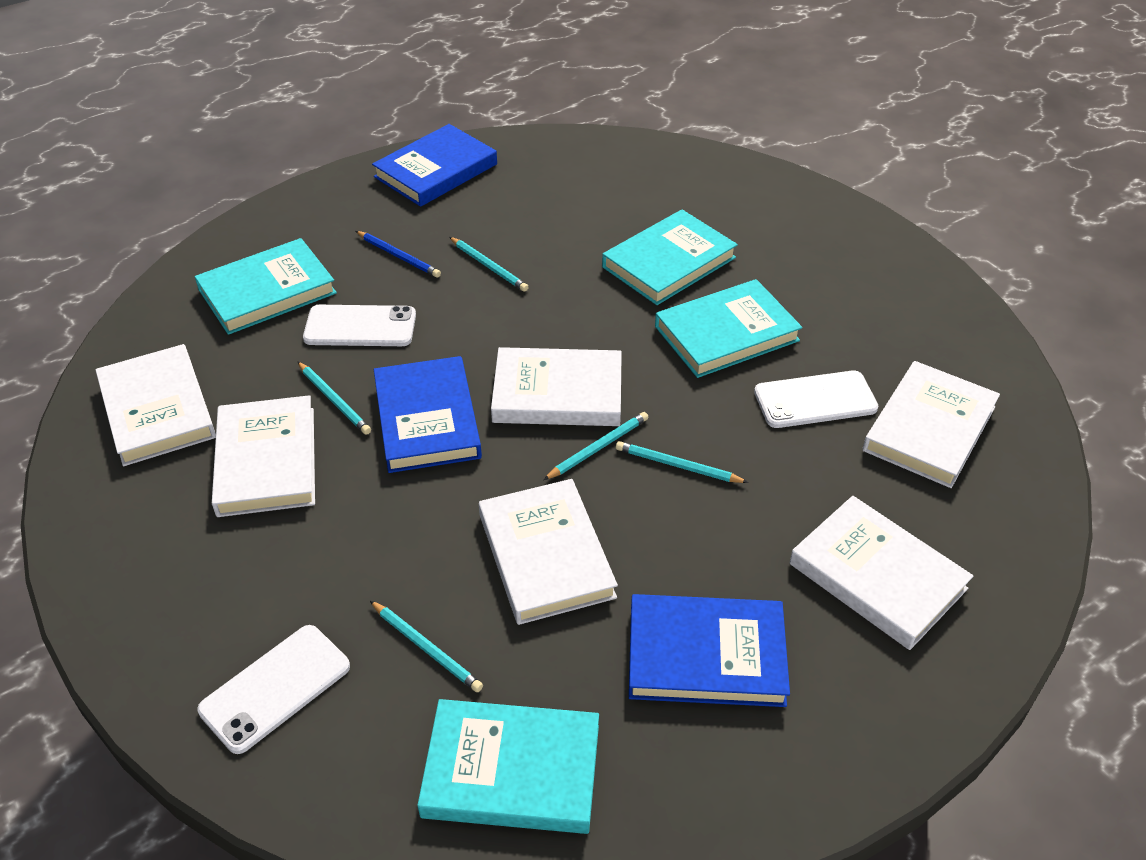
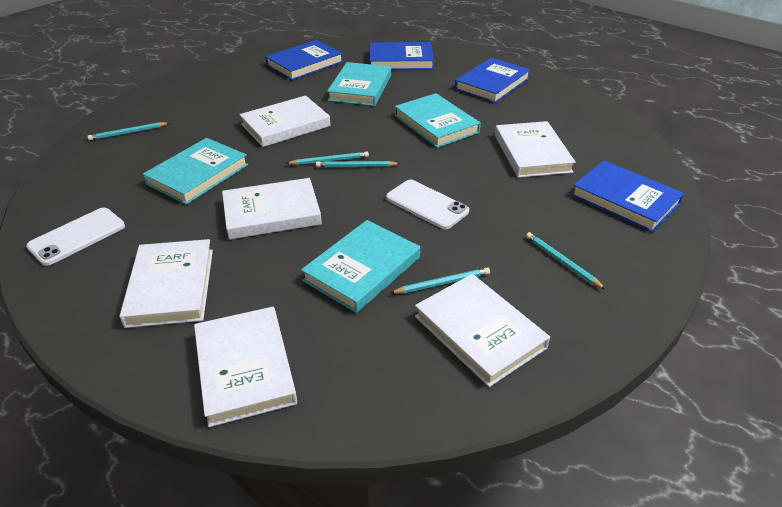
blue book: 3 -> 4
blue pencil: 1 -> 0
white phone: 3 -> 2

